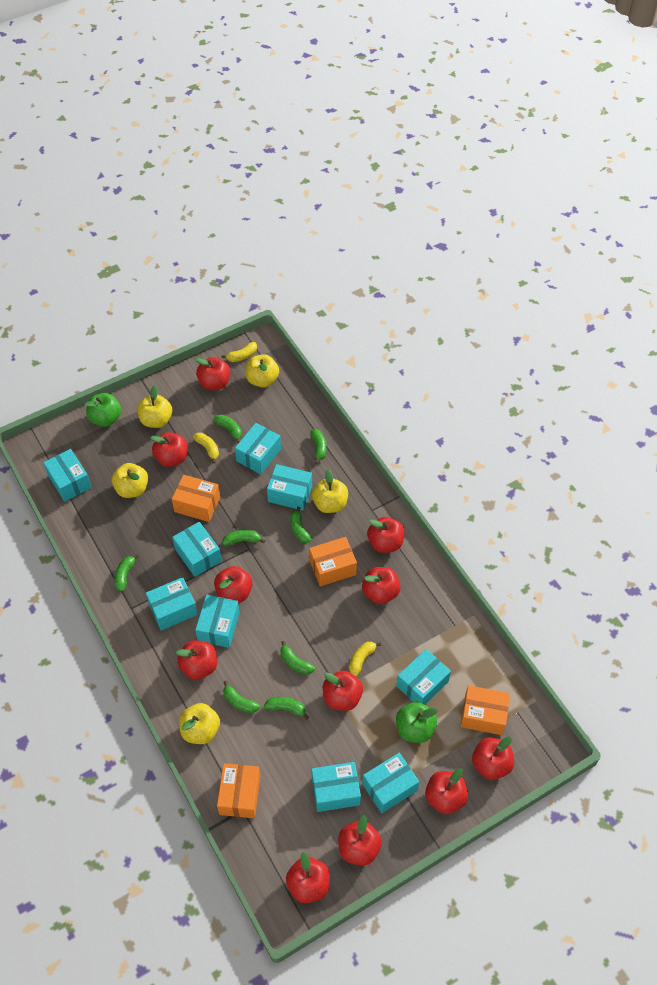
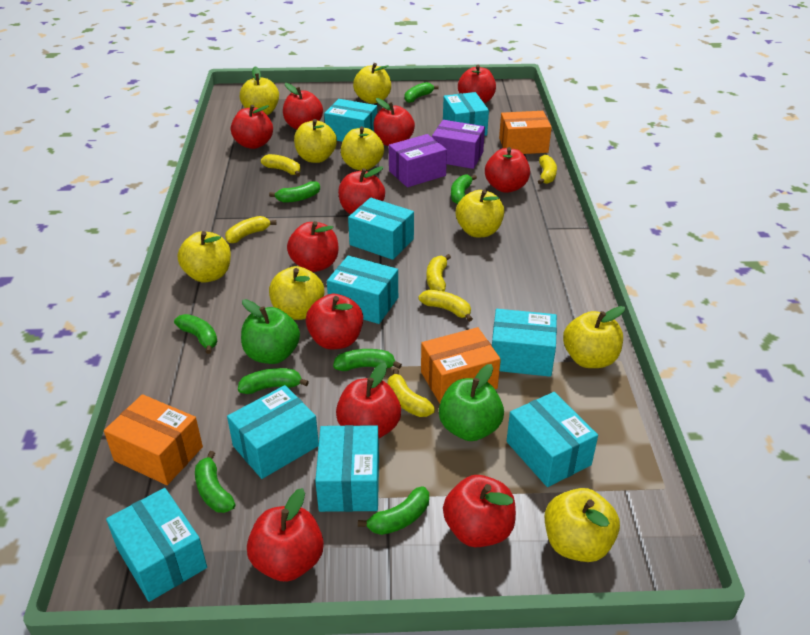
orange box: 4 -> 3
purple box: 0 -> 2
yellow apple: 5 -> 9
yellow banana: 3 -> 6

